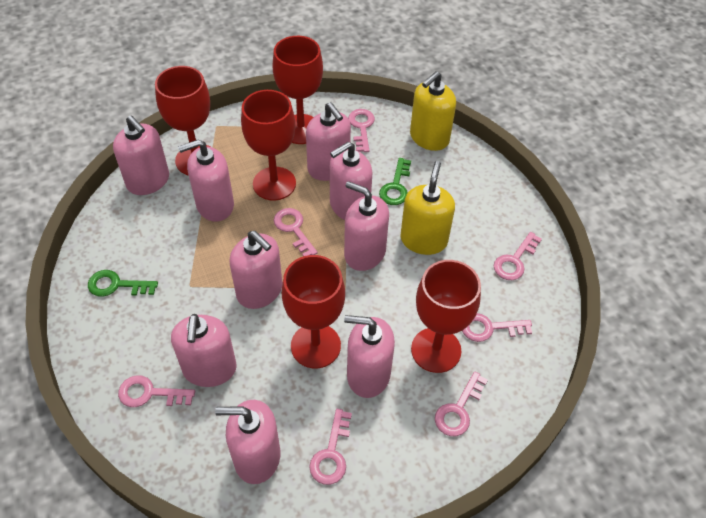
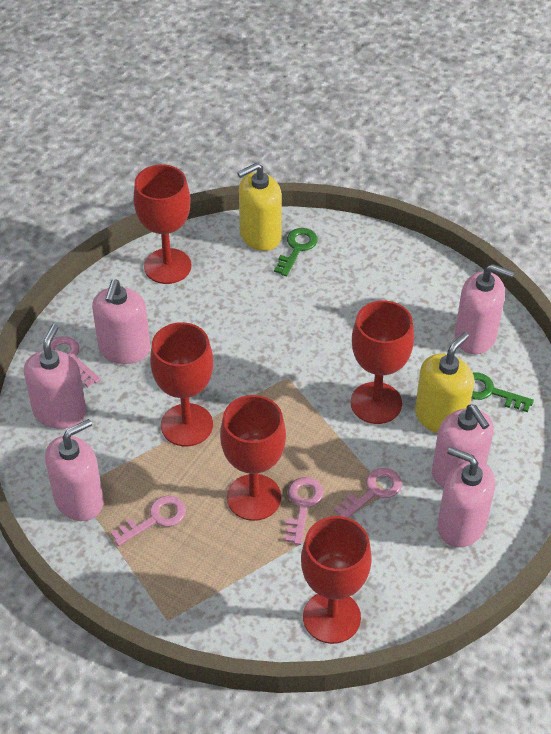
pink key: 7 -> 4
pink soap dispenser: 9 -> 6

